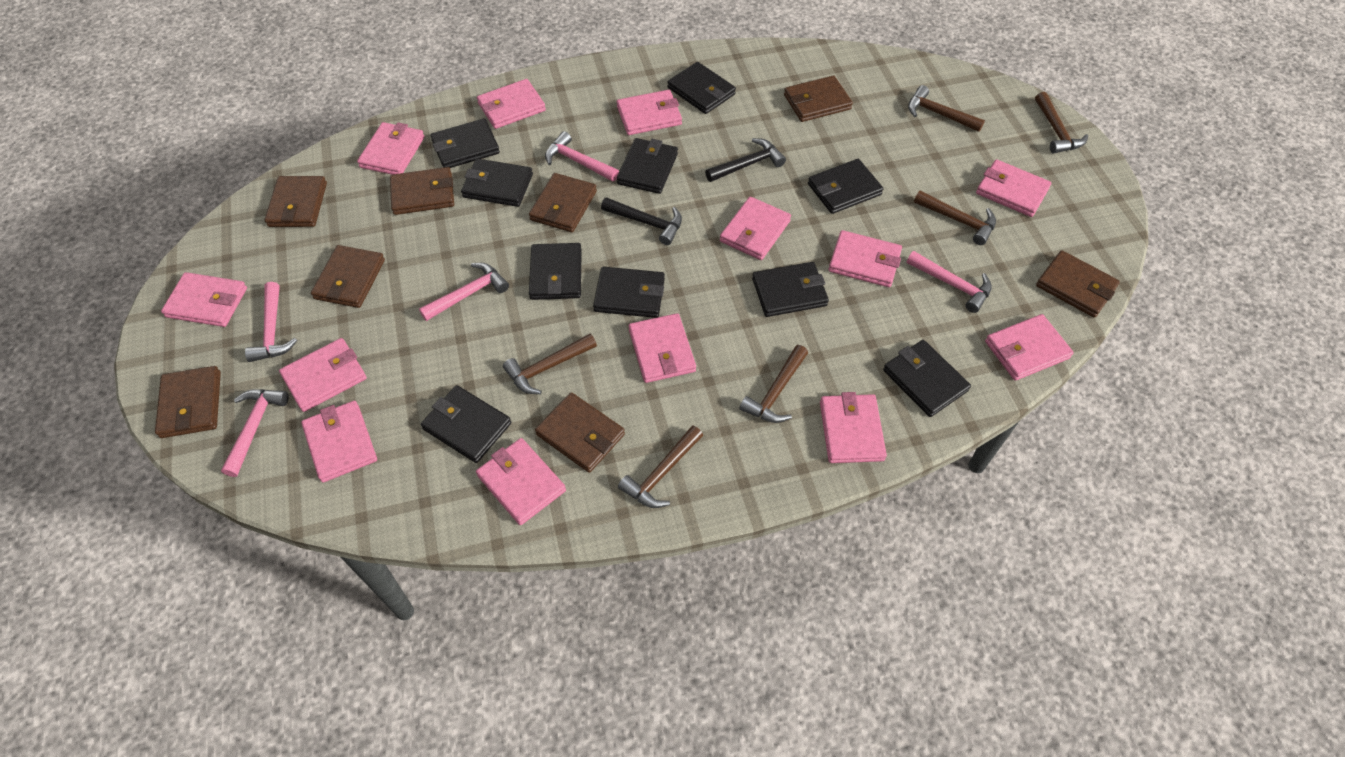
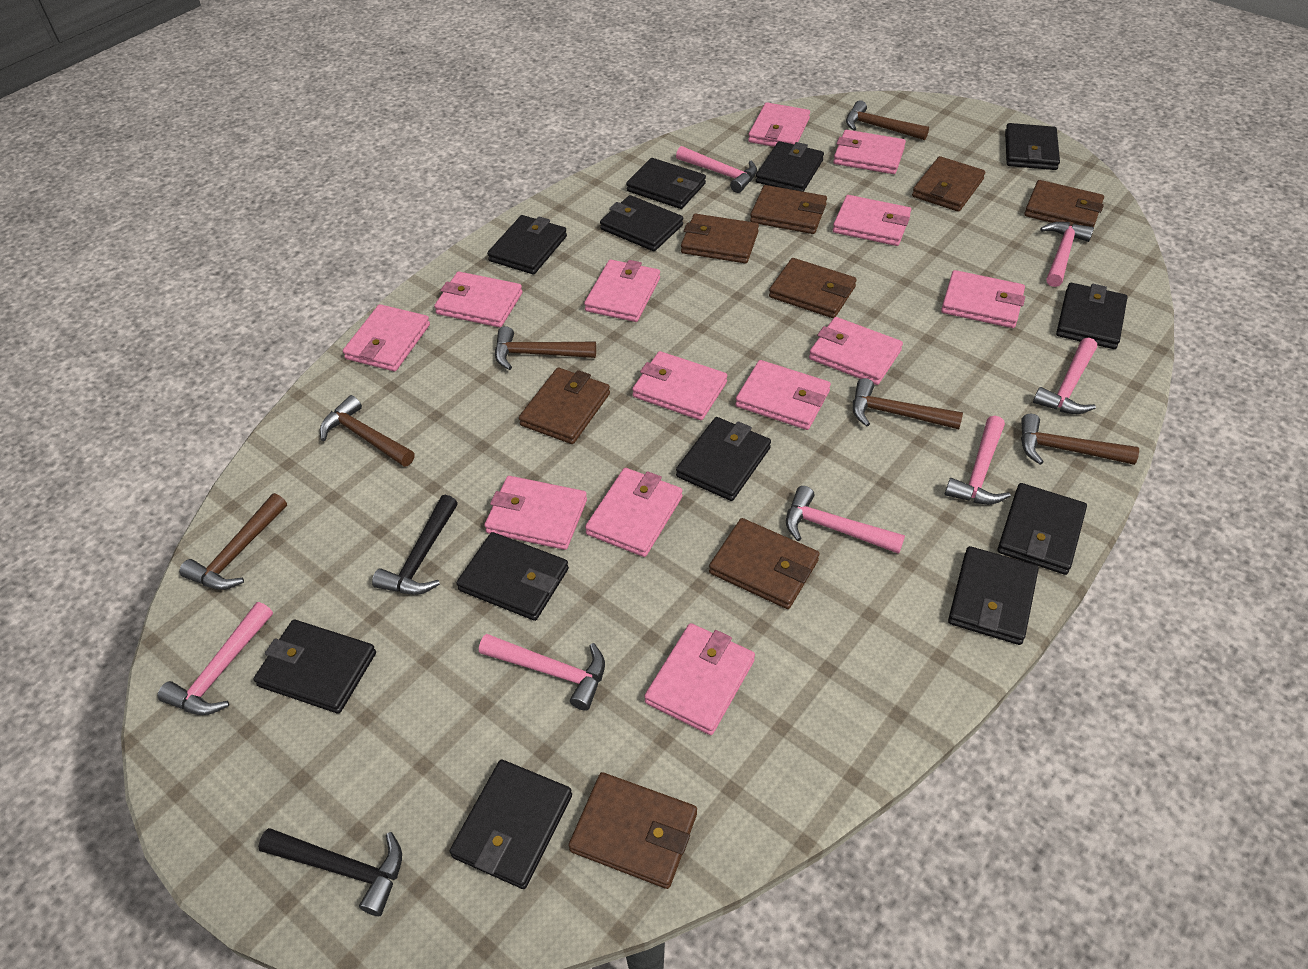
black wallet: 10 -> 12
pink hammer: 5 -> 7

